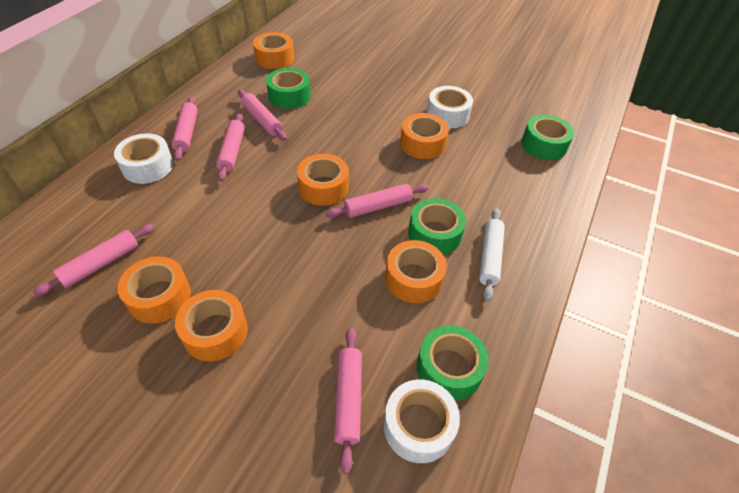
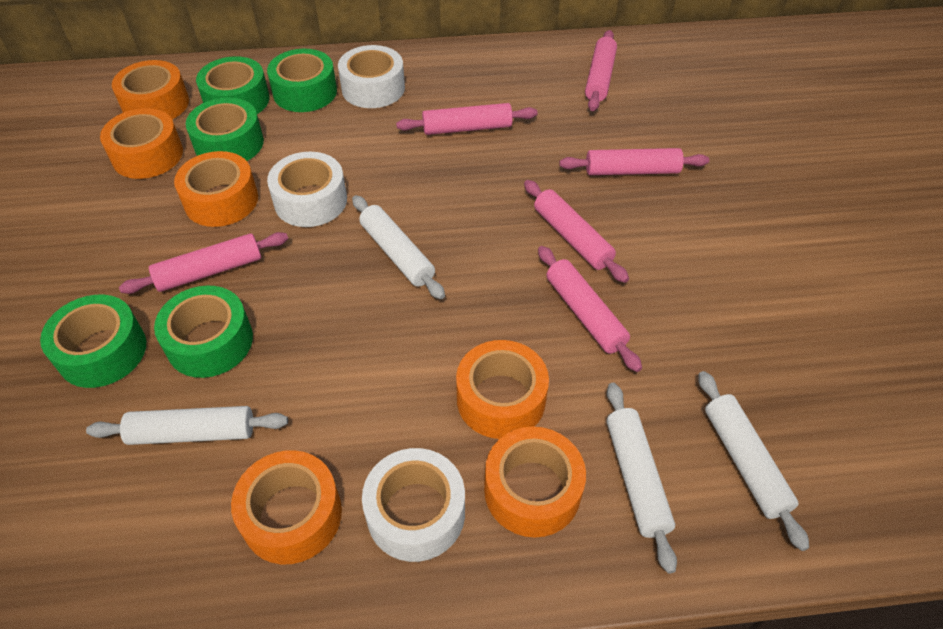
green tape: 4 -> 5
white rolling pin: 1 -> 4

